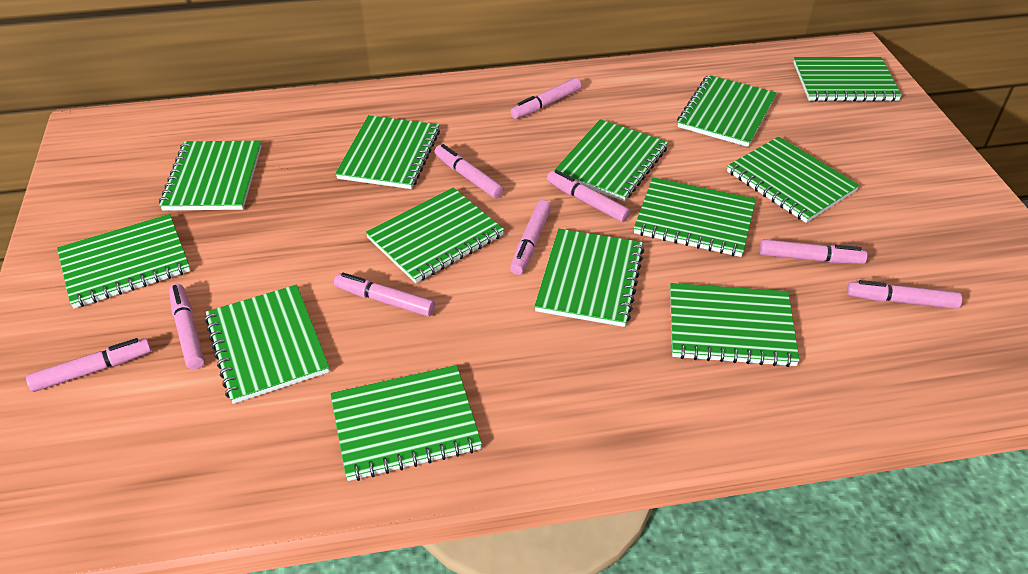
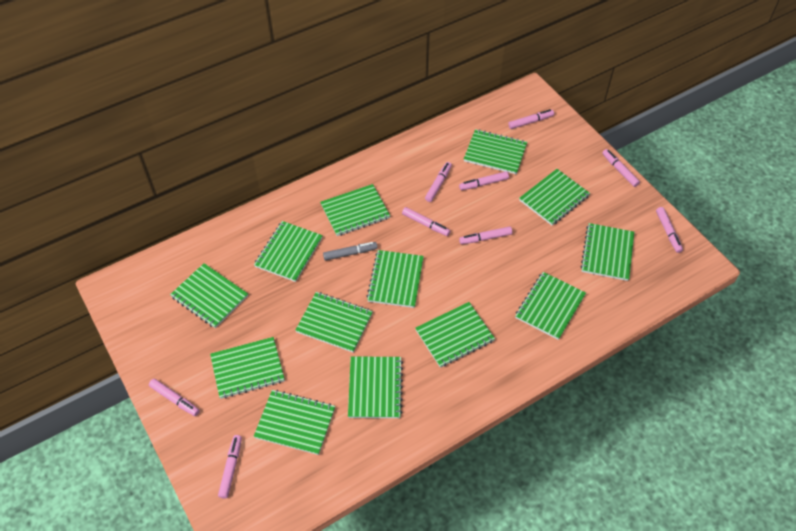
grey marker: 0 -> 1

